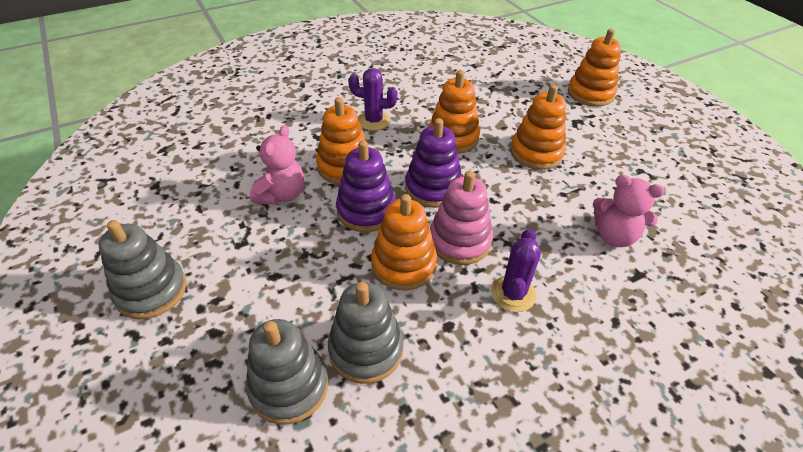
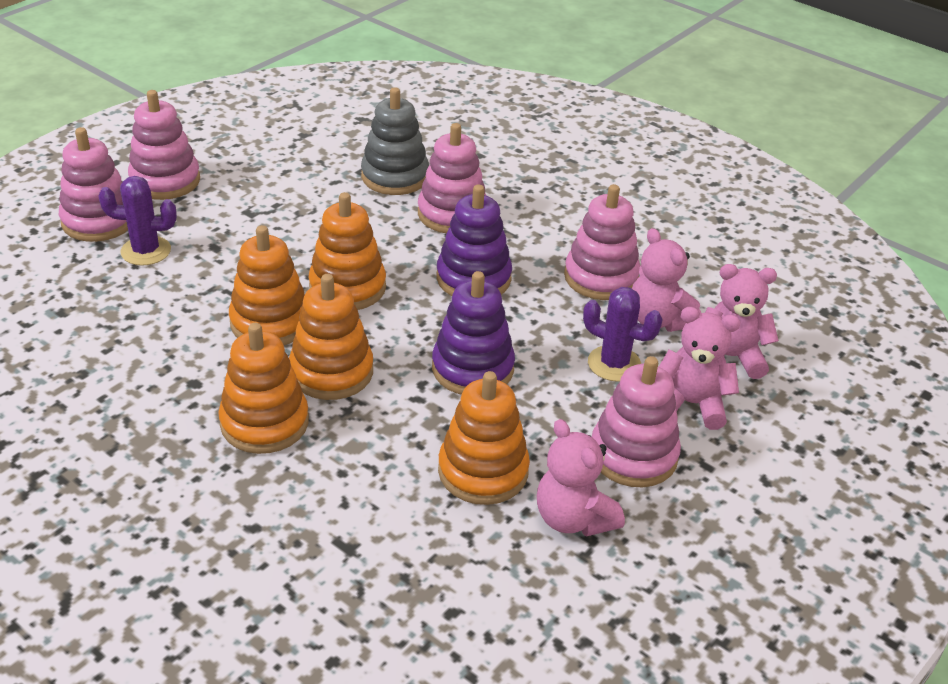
grey stacking toy: 3 -> 1
pink stacking toy: 1 -> 5
pink teddy bear: 2 -> 4

